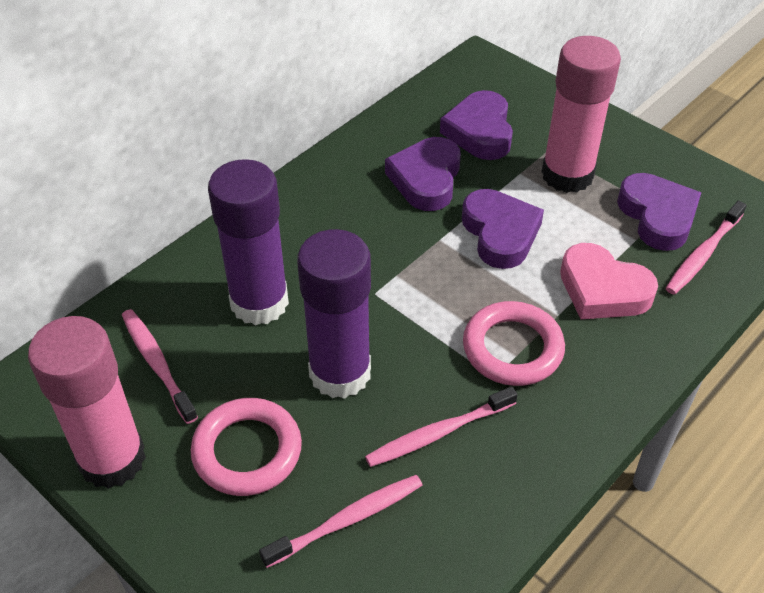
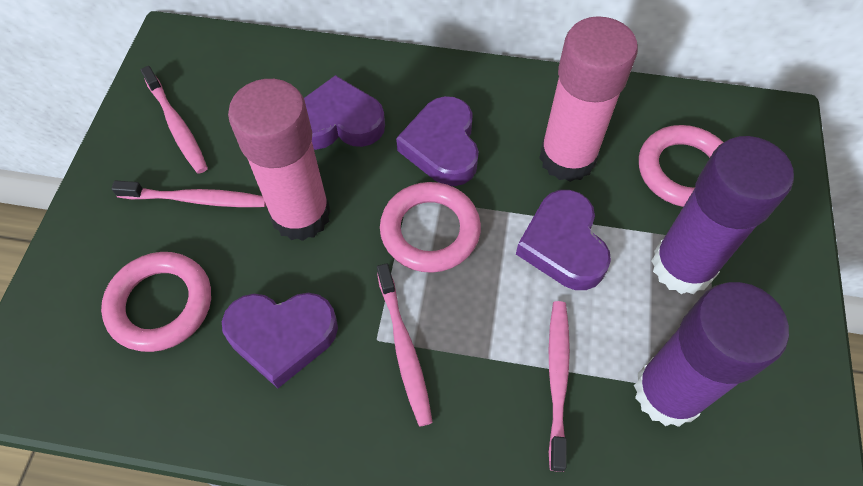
pink heart: 1 -> 0
pink ring: 2 -> 3

